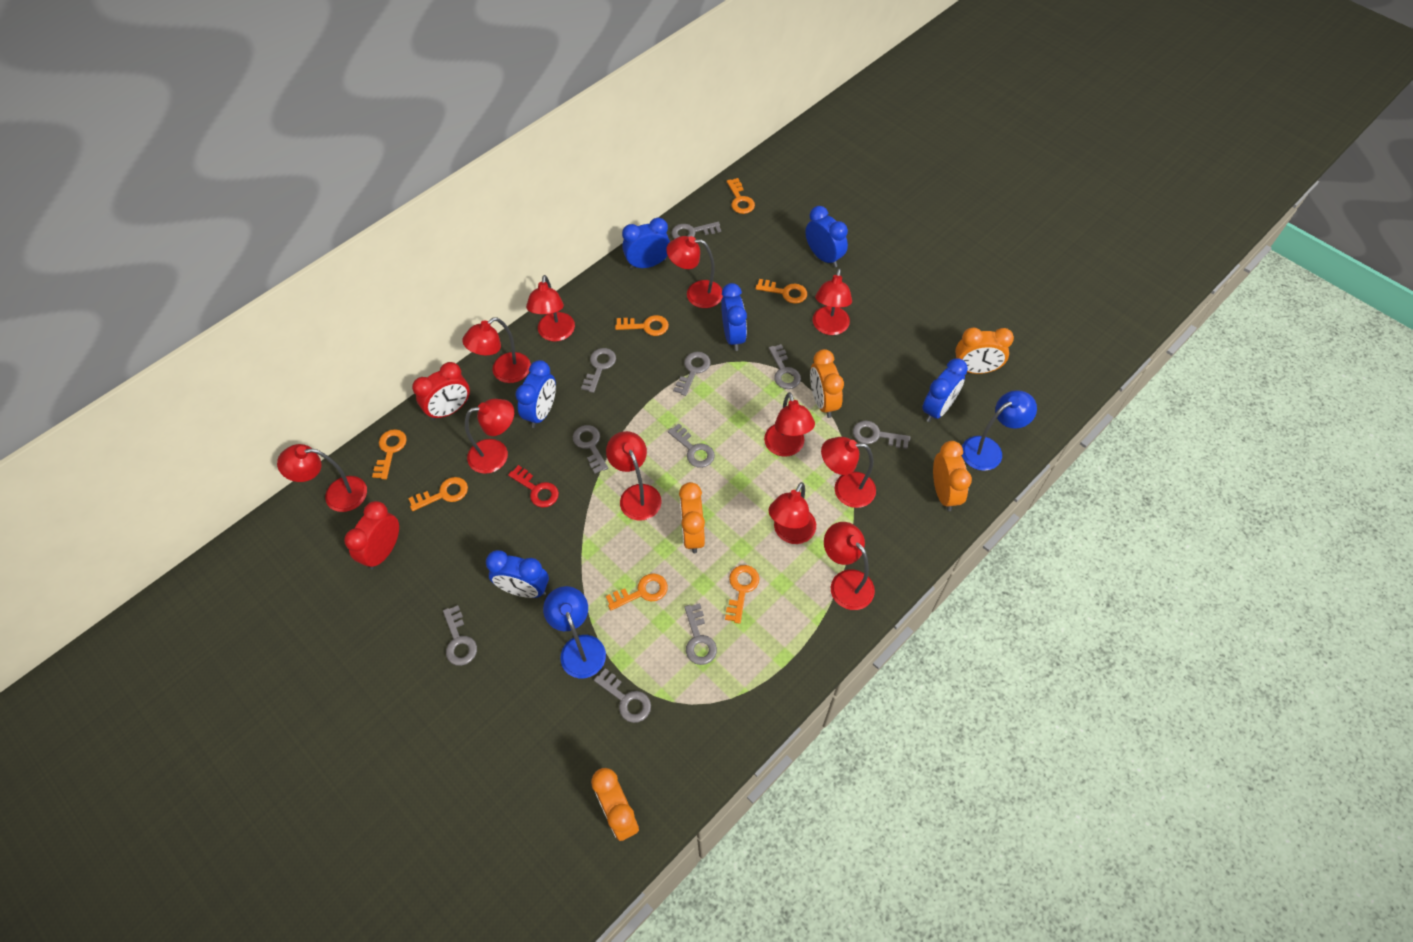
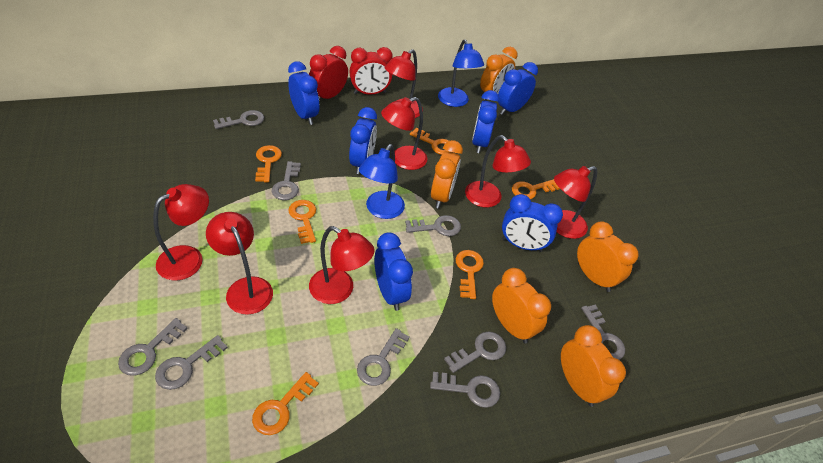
grey key: 10 -> 9
orange key: 7 -> 6
red key: 1 -> 0
red lamp: 11 -> 7

